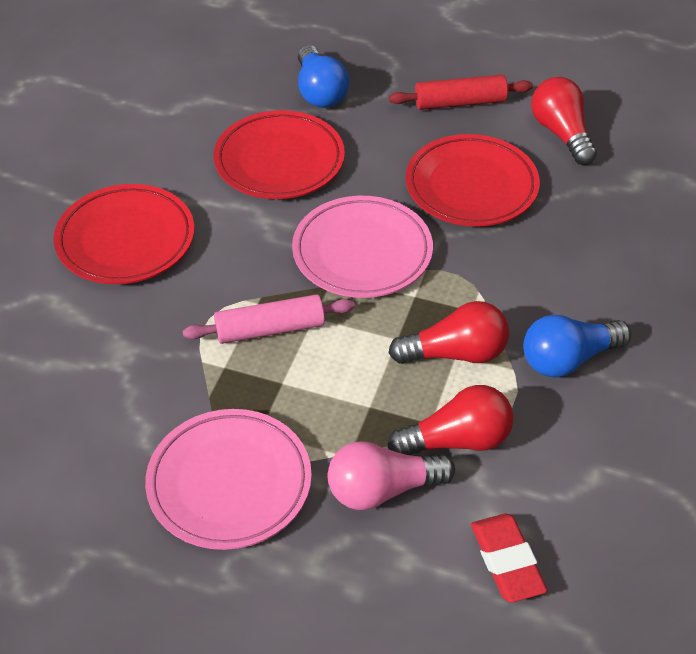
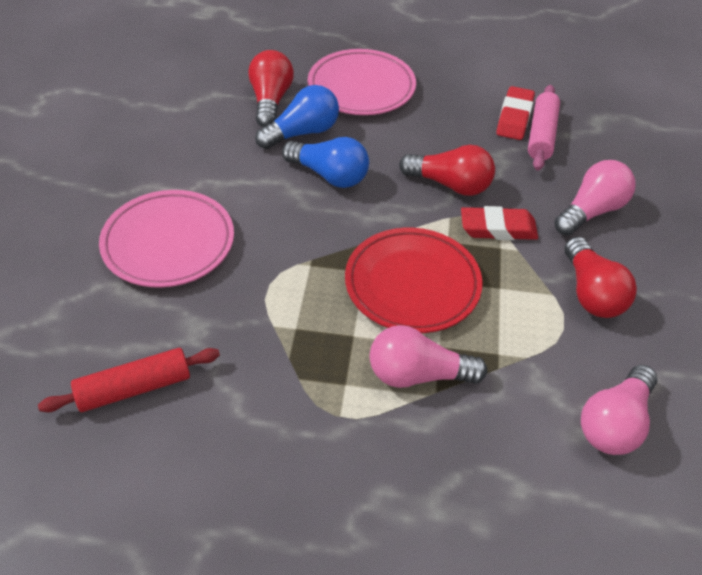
pink light bulb: 1 -> 3
red eraser: 1 -> 2
red plate: 3 -> 1

